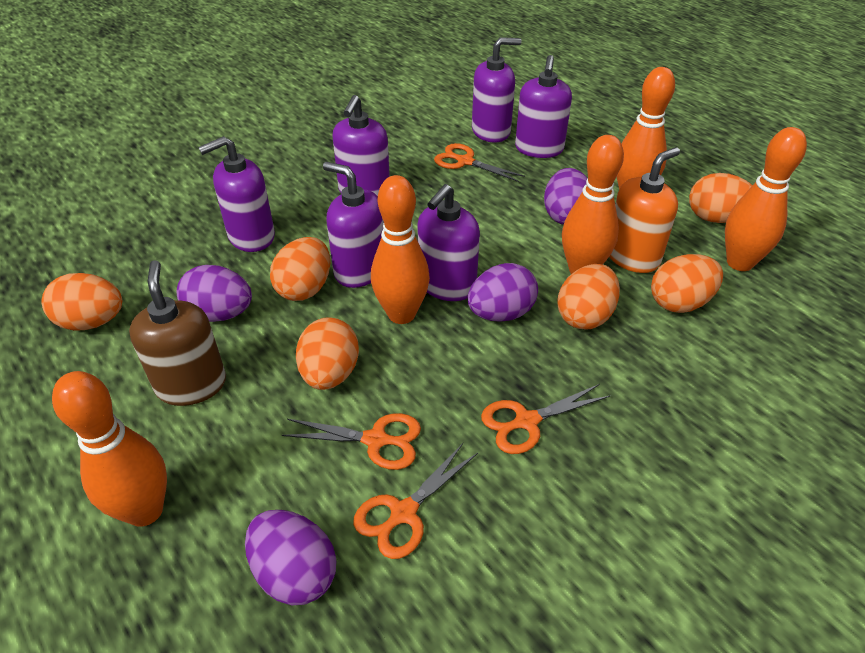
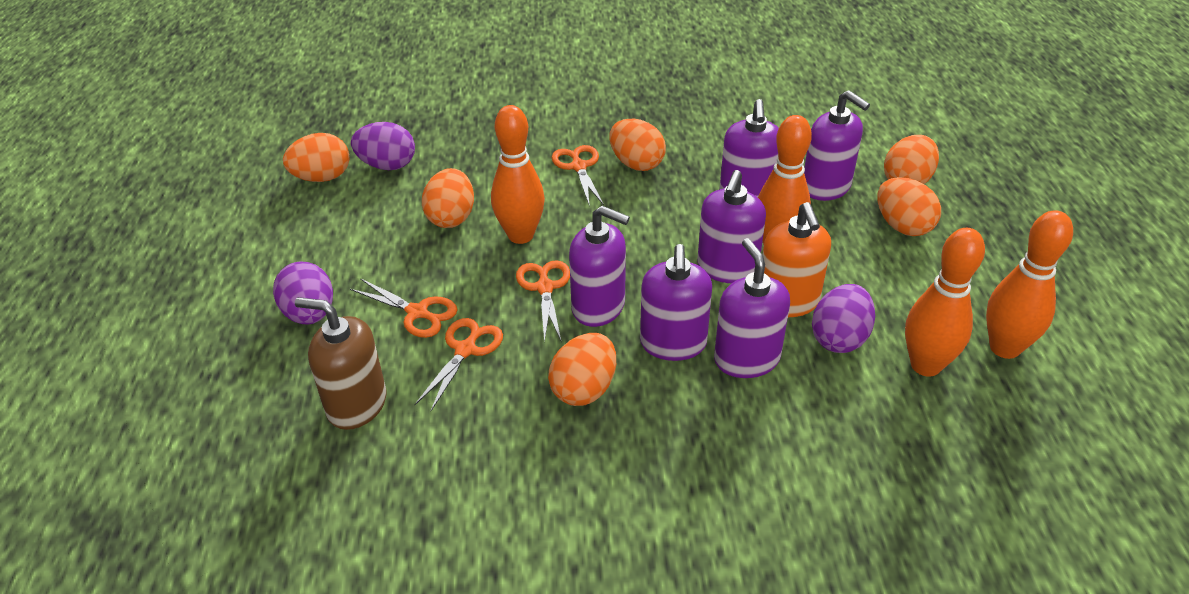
orange bowling pin: 5 -> 4
purple egg: 4 -> 3

